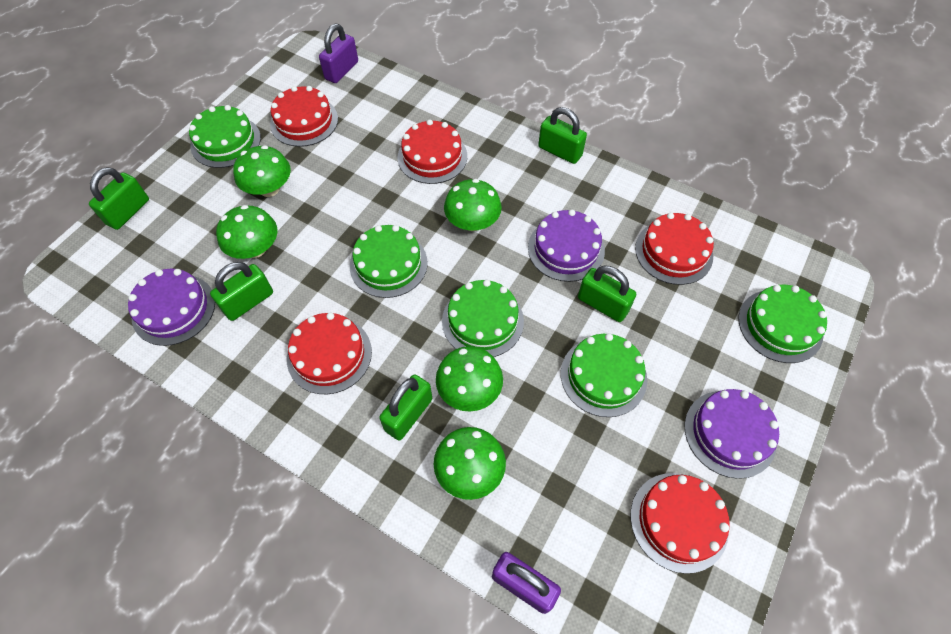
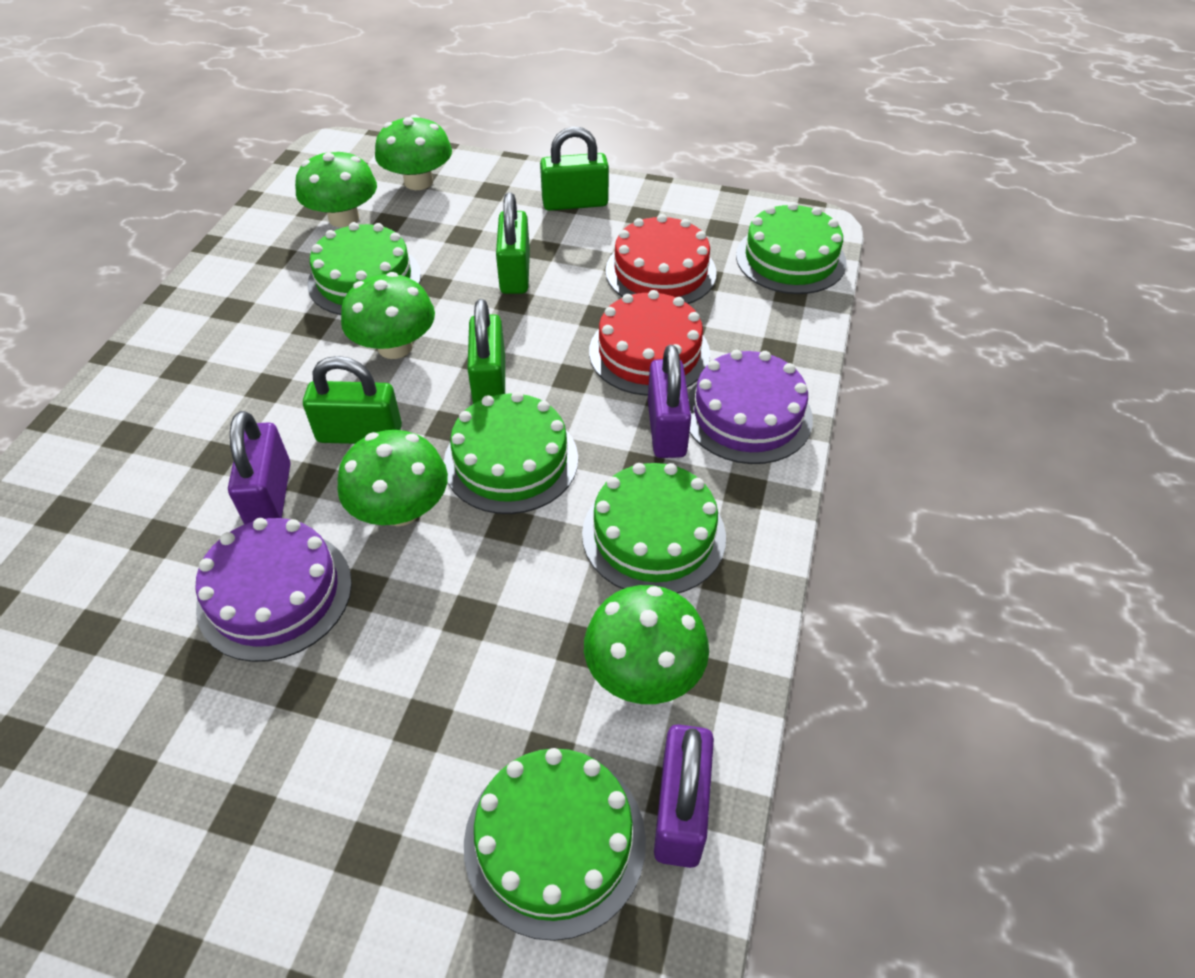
green padlock: 5 -> 4
purple cake: 3 -> 2
purple padlock: 2 -> 3
red cake: 5 -> 2

